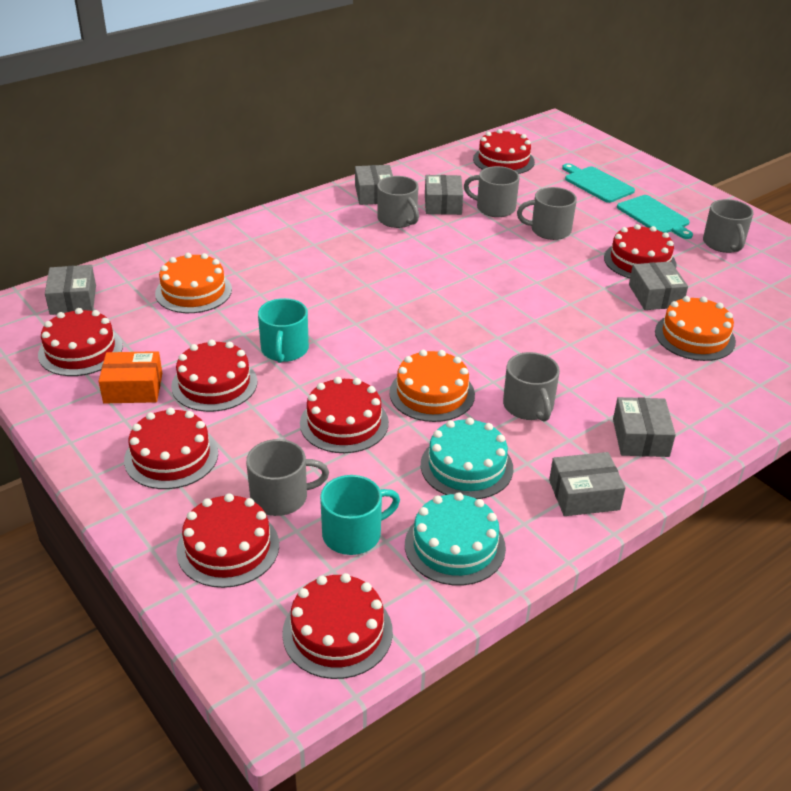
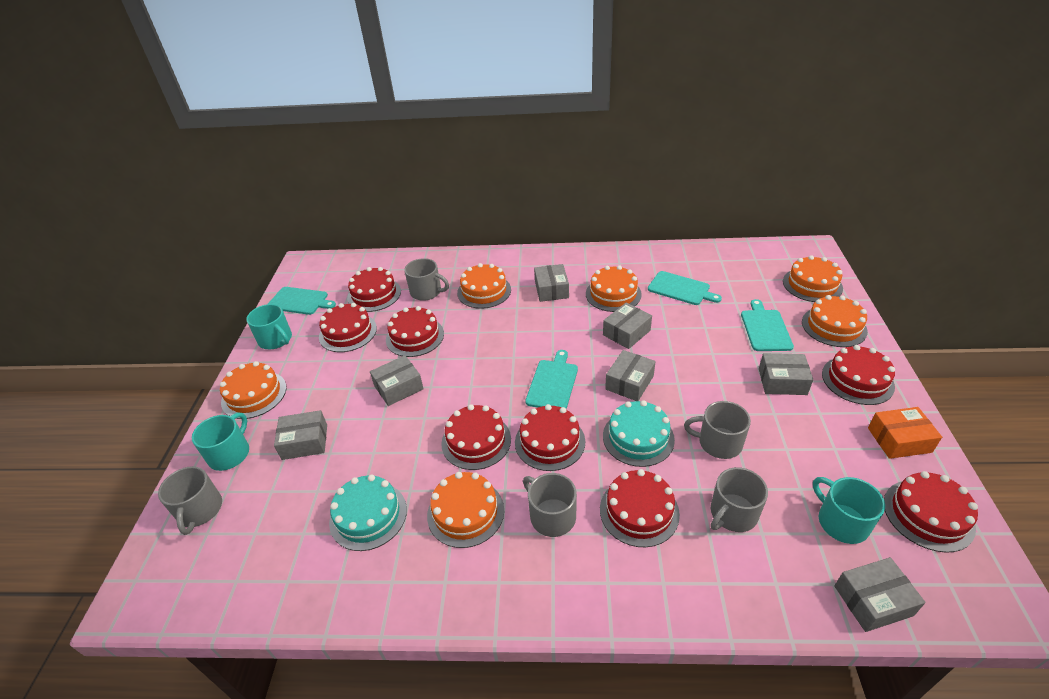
grey box: 6 -> 7
grey mug: 6 -> 5
orange cake: 3 -> 6
turquoise cutting board: 2 -> 4
turquoise mug: 2 -> 3

